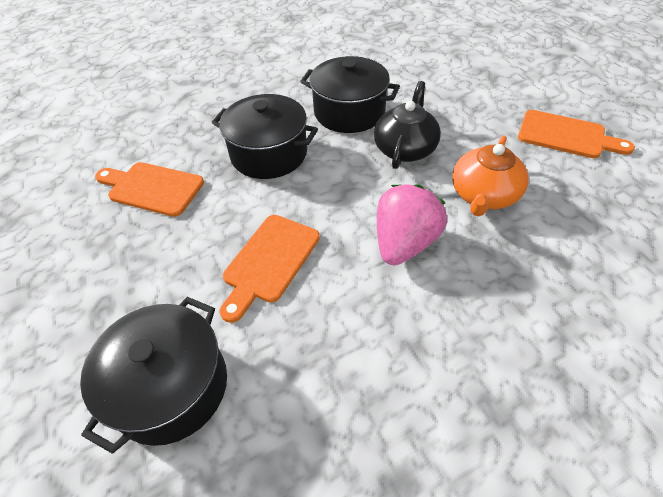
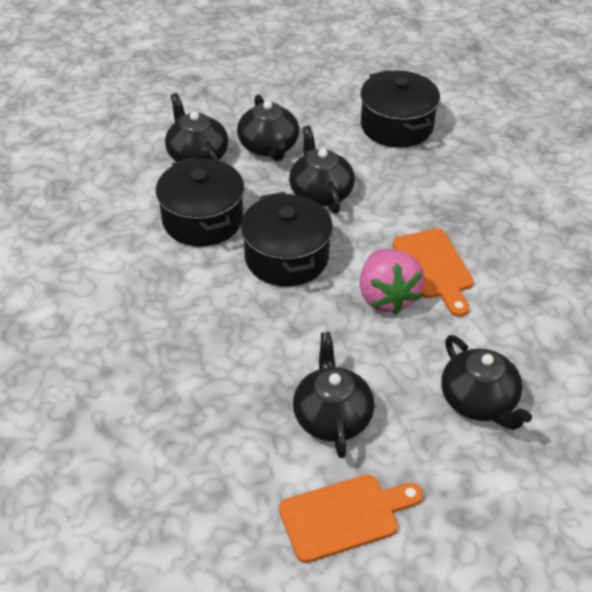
black teapot: 1 -> 5
orange cutting board: 3 -> 2
orange teapot: 1 -> 0

